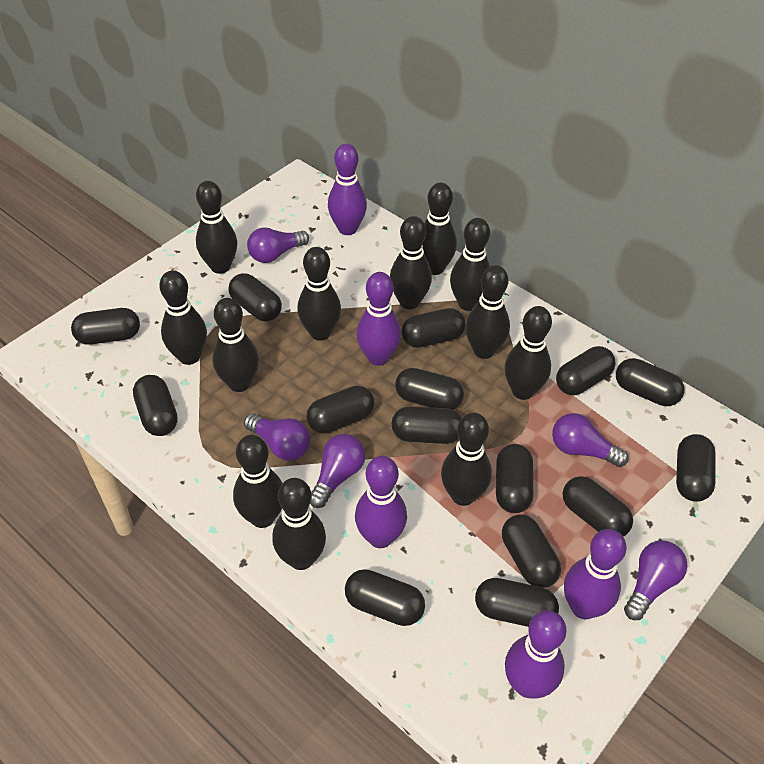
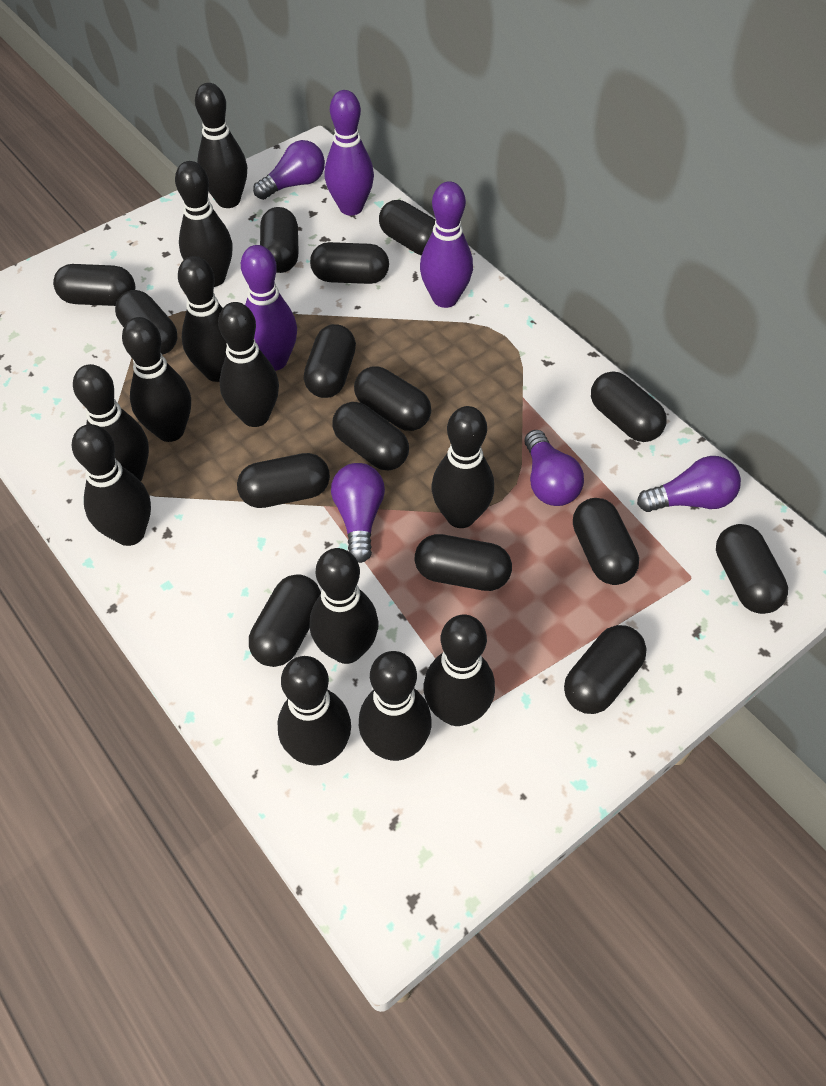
purple bowling pin: 5 -> 3
purple light bulb: 5 -> 4

